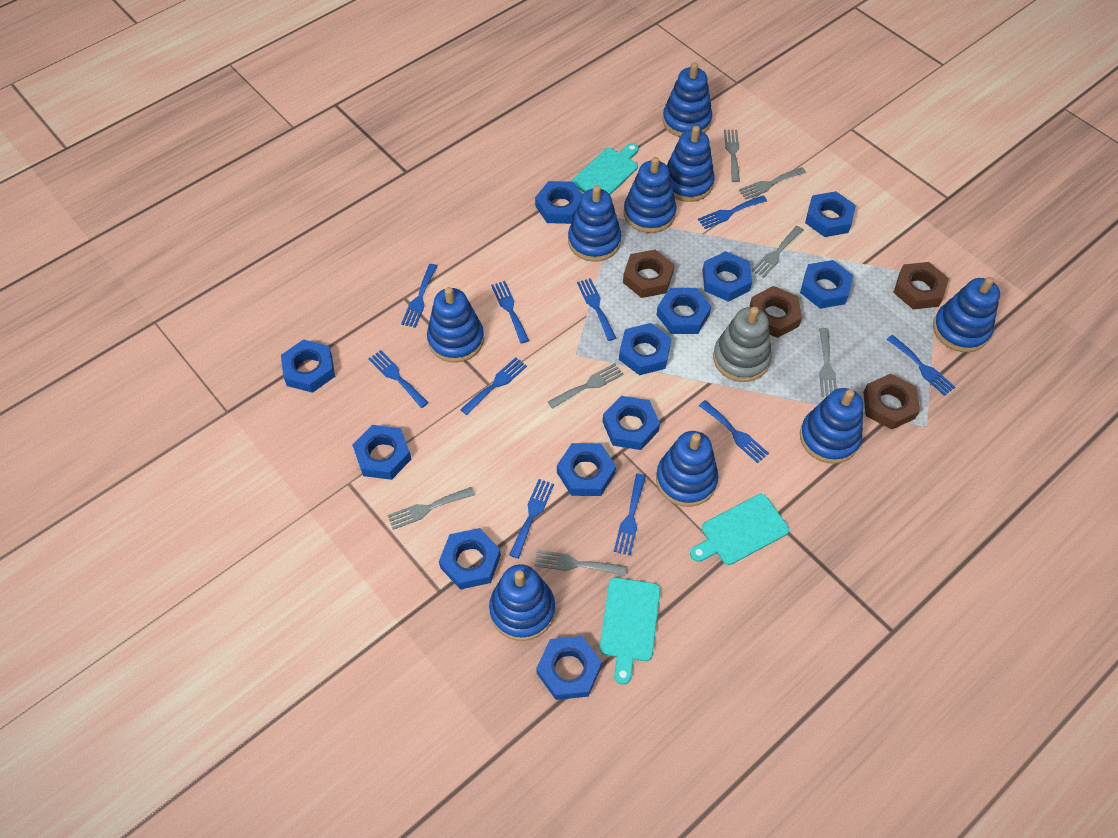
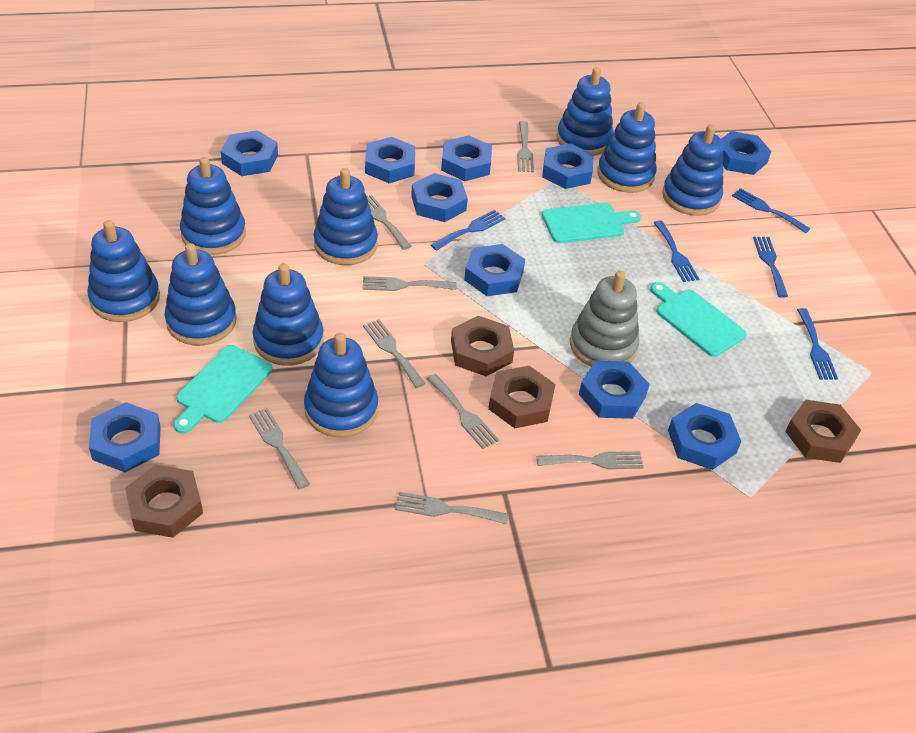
blue fork: 10 -> 5
blue nut: 12 -> 10
grey fork: 7 -> 8

